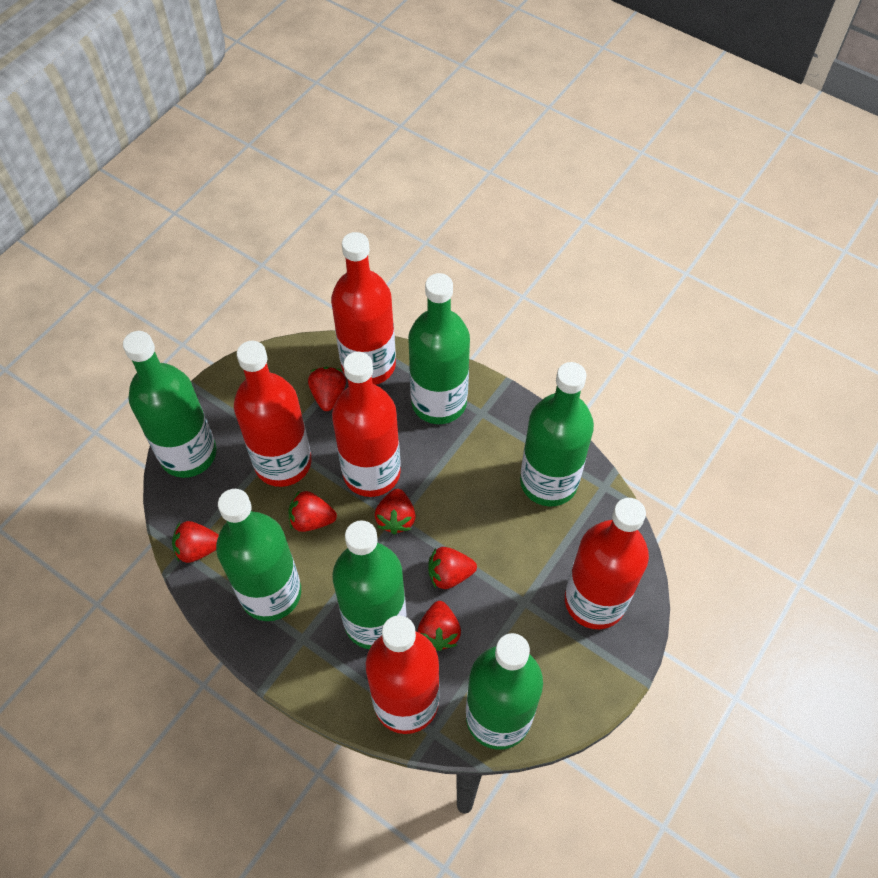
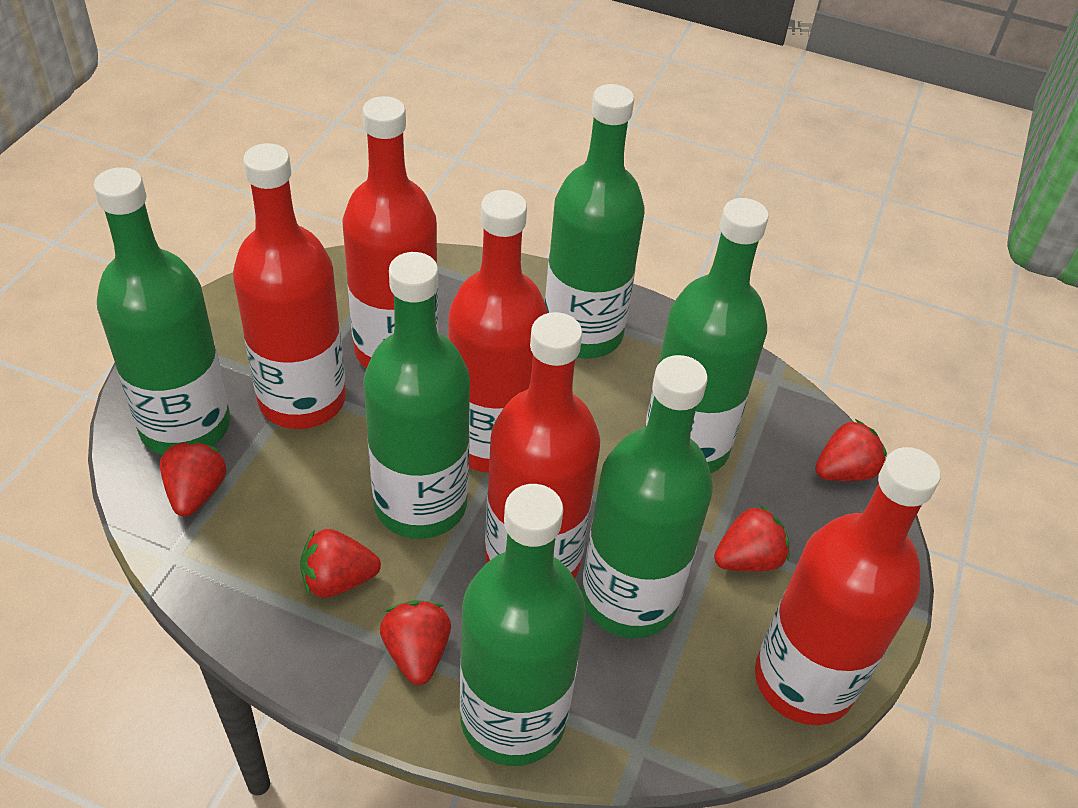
red strawberry: 6 -> 5

